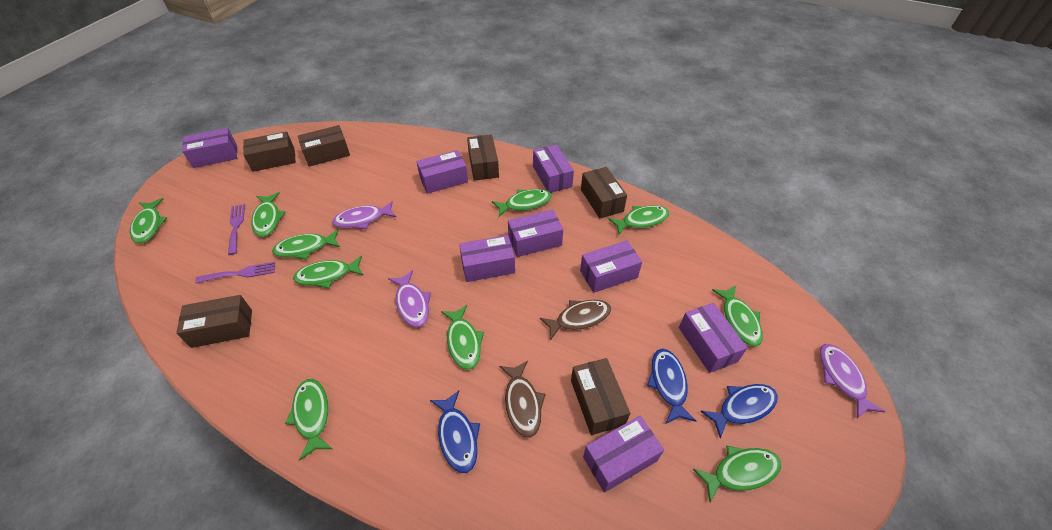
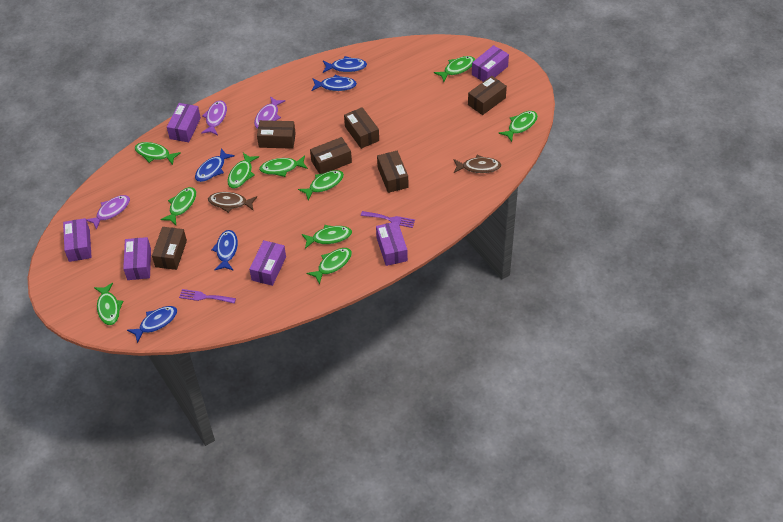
blue fish: 3 -> 5
purple box: 8 -> 6

